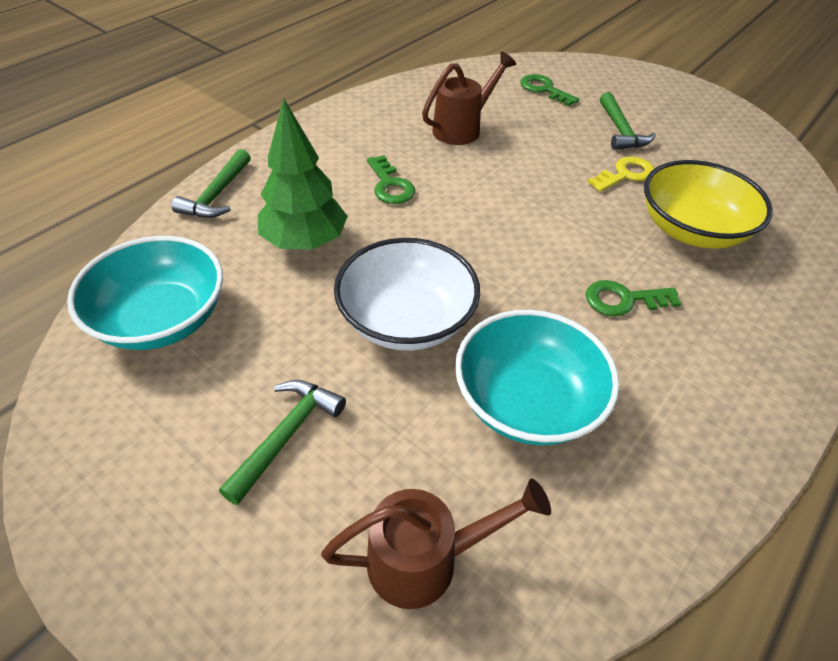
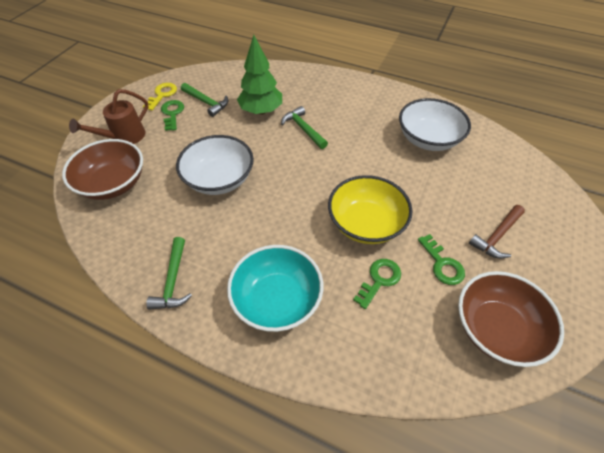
brown bowl: 0 -> 2
brown hammer: 0 -> 1
brown watering can: 2 -> 1
turquoise bowl: 2 -> 1
white bowl: 1 -> 2

